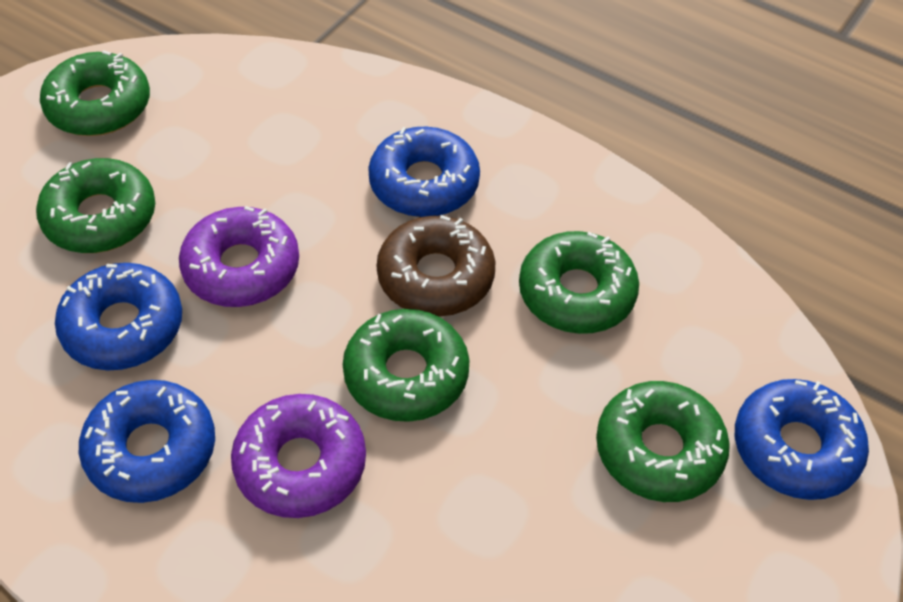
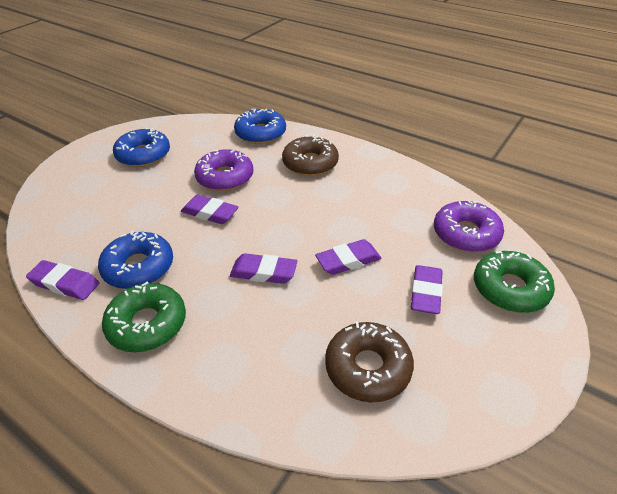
blue donut: 4 -> 3
brown donut: 1 -> 2
green donut: 5 -> 2
purple eraser: 0 -> 5

